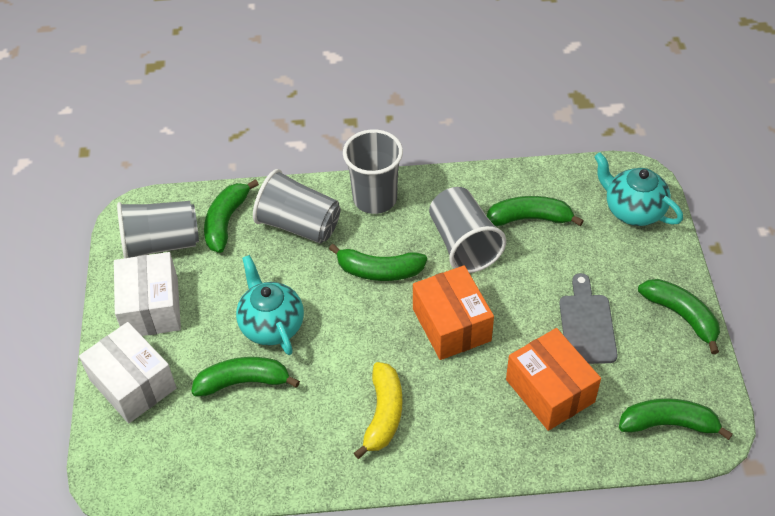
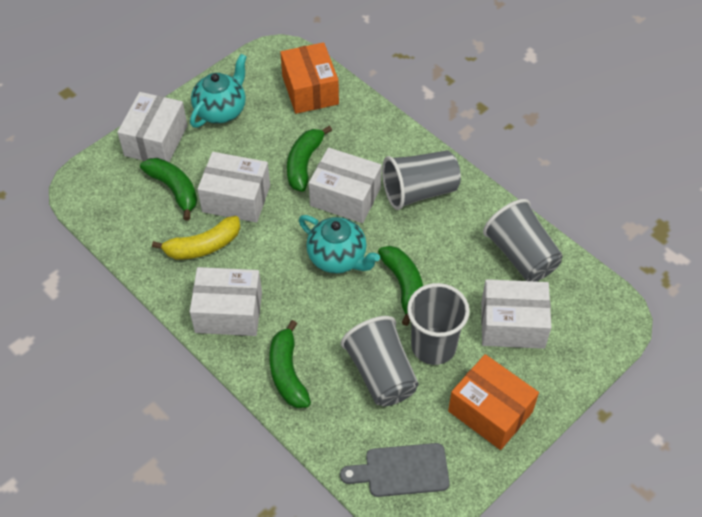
green banana: 6 -> 4
white box: 2 -> 5

